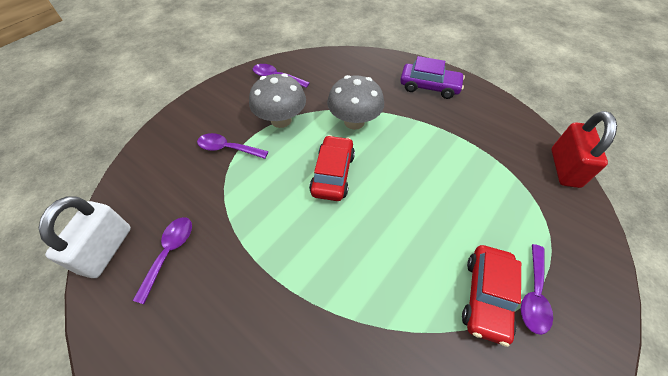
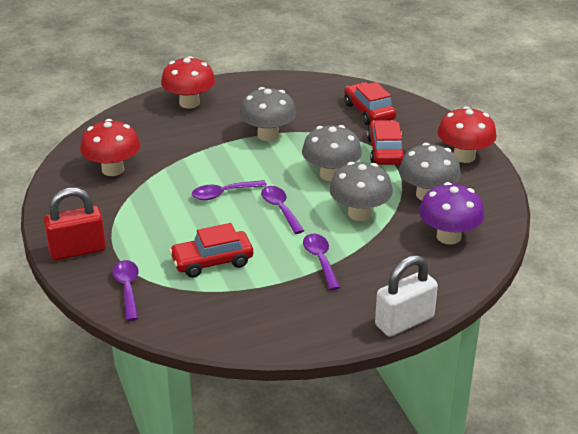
grey mushroom: 2 -> 4
purple car: 1 -> 0
purple mushroom: 0 -> 1
red car: 2 -> 3
red mushroom: 0 -> 3

